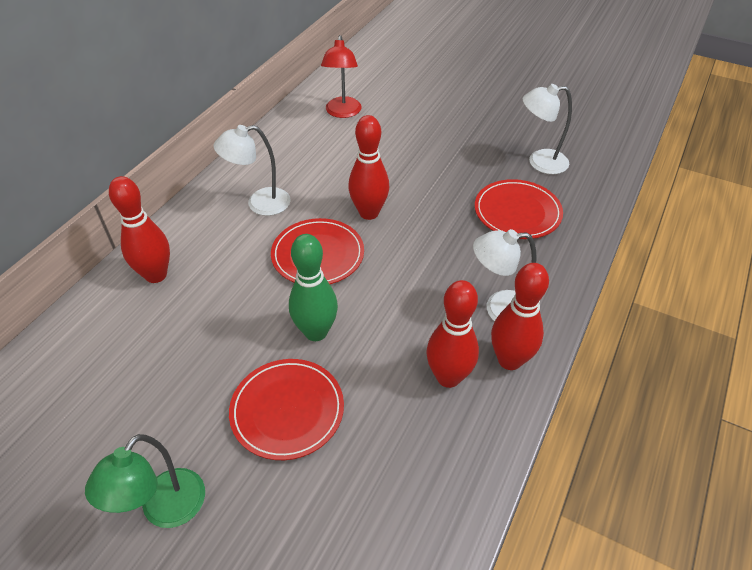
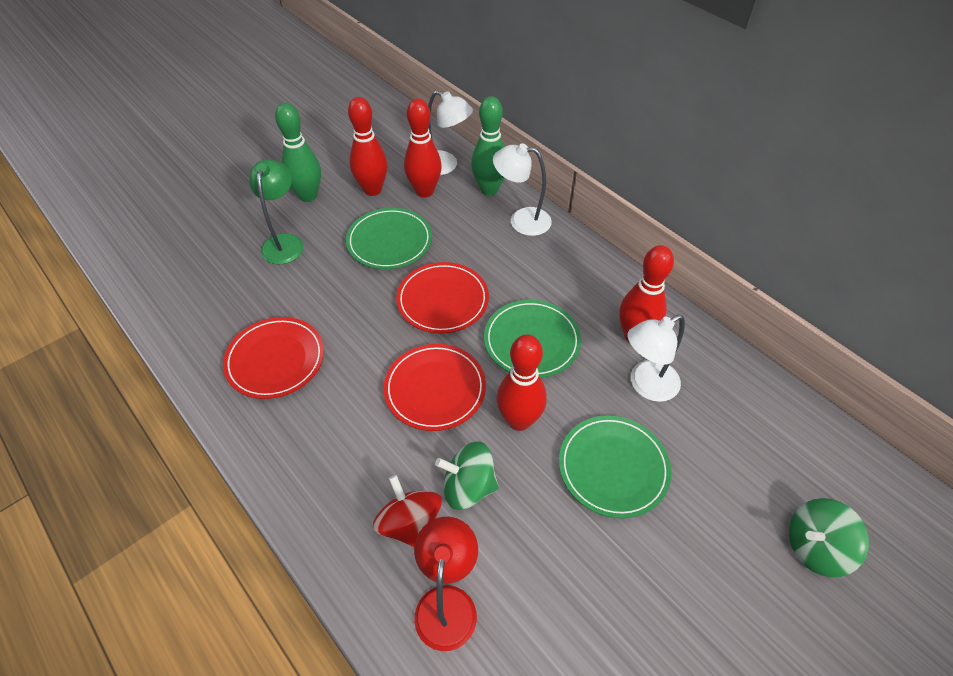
green bowling pin: 1 -> 2
green plate: 0 -> 3
green spinning top: 0 -> 2
red spinning top: 0 -> 1

